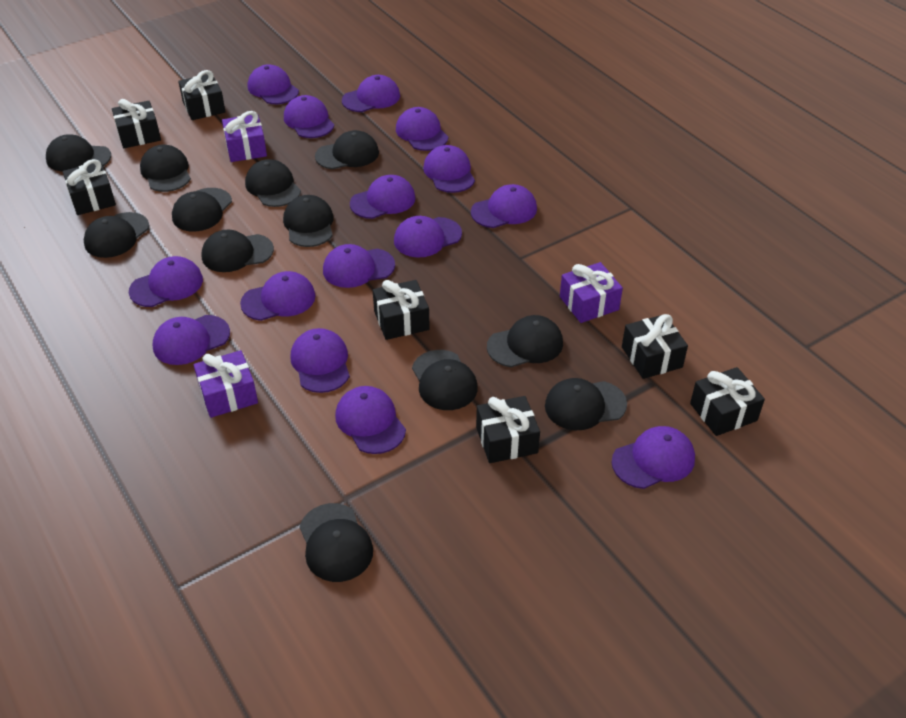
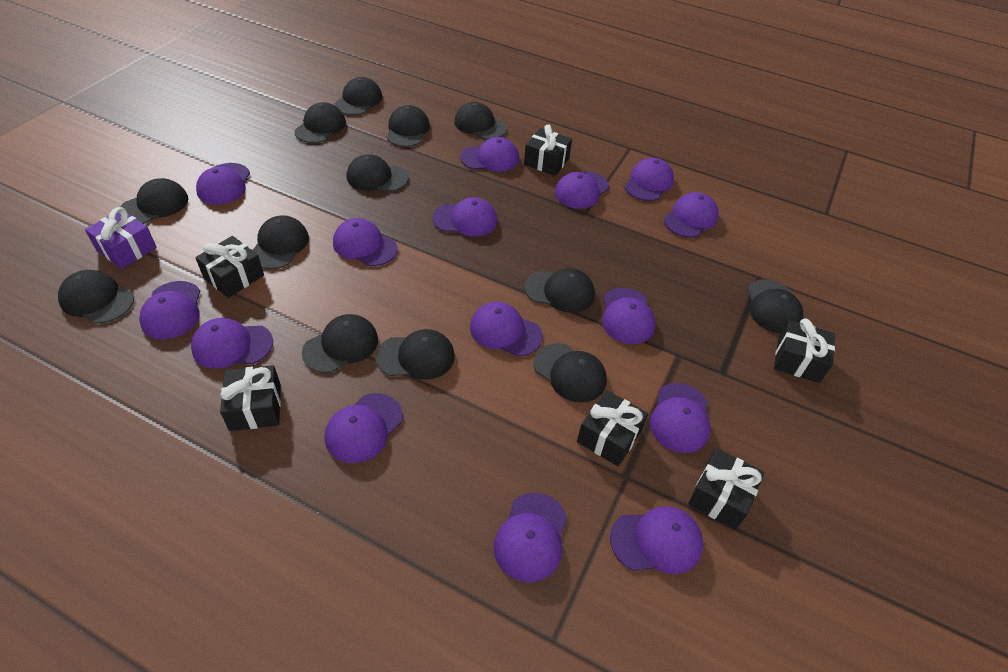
black cap: 12 -> 13
black gift: 7 -> 6
purple gift: 3 -> 1

